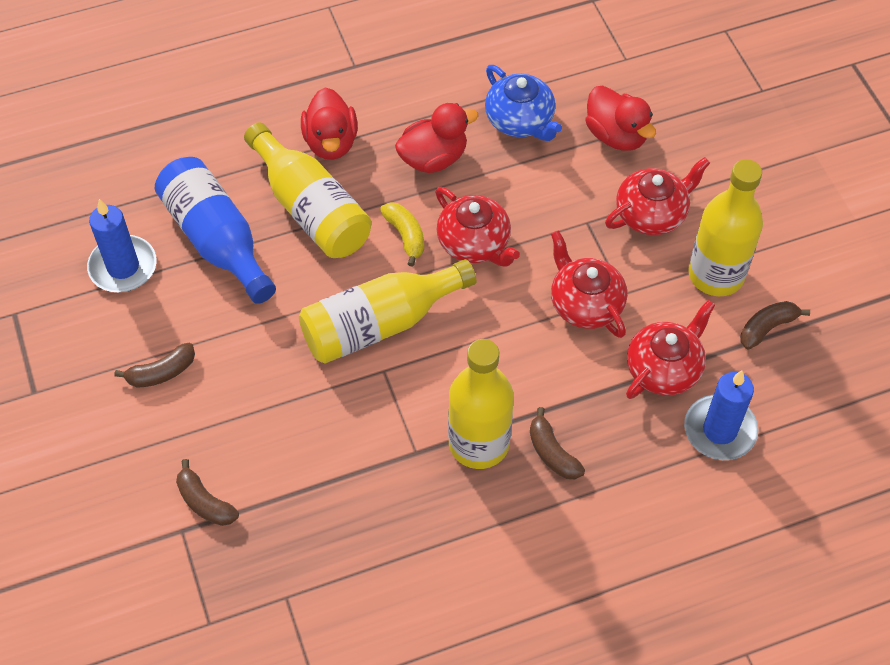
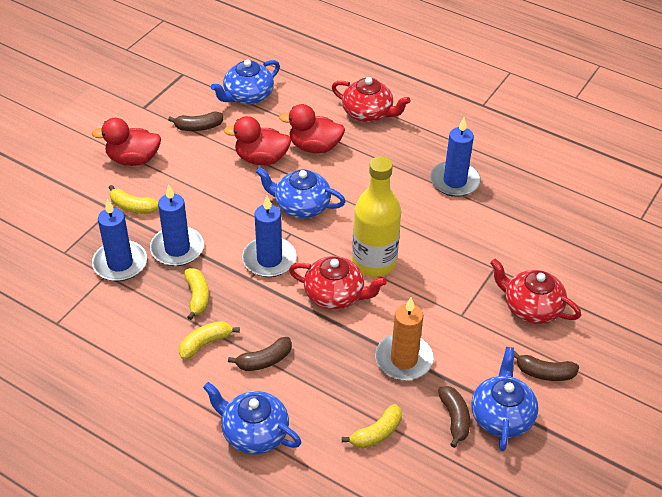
blue bottle: 1 -> 0
blue candle: 2 -> 4
blue teapot: 1 -> 4
orange candle: 0 -> 1
red teapot: 4 -> 3
yellow banana: 1 -> 4
yellow bottle: 4 -> 1

